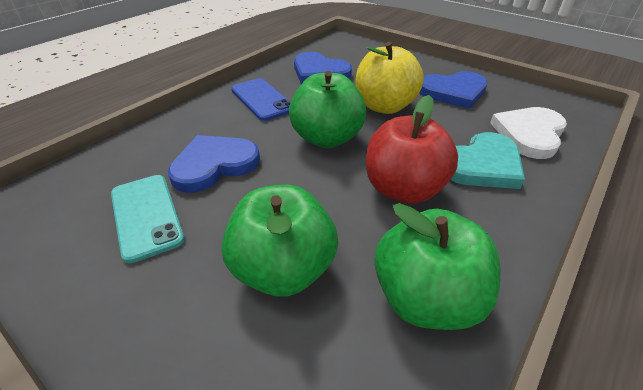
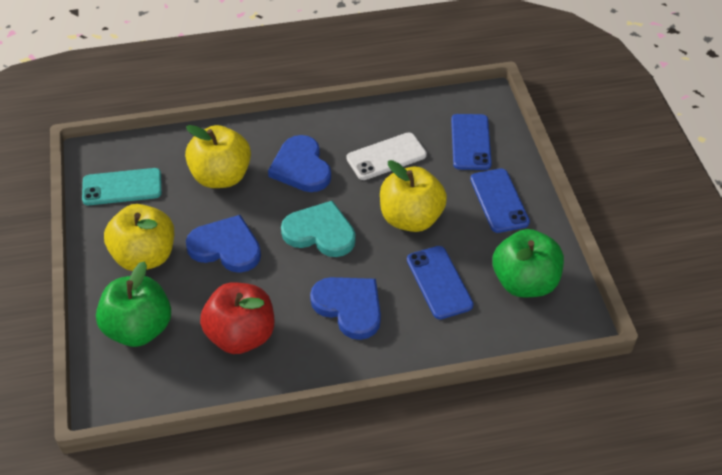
blue phone: 1 -> 3
green apple: 3 -> 2
white heart: 1 -> 0
white phone: 0 -> 1
yellow apple: 1 -> 3

